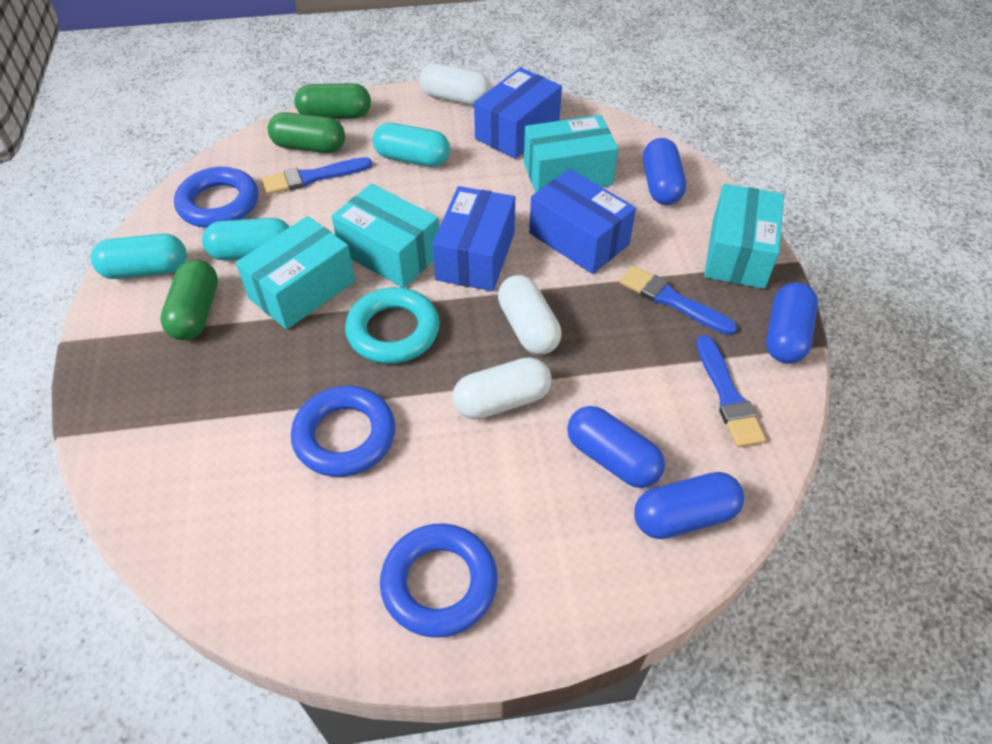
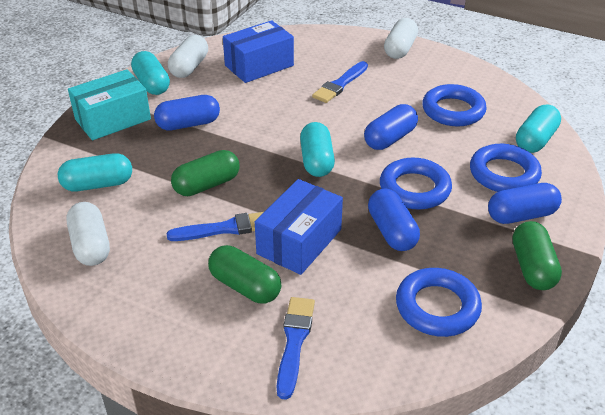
blue box: 3 -> 2
blue ring: 3 -> 4
turquoise box: 4 -> 1
turquoise capsule: 3 -> 4
turquoise ring: 1 -> 0

